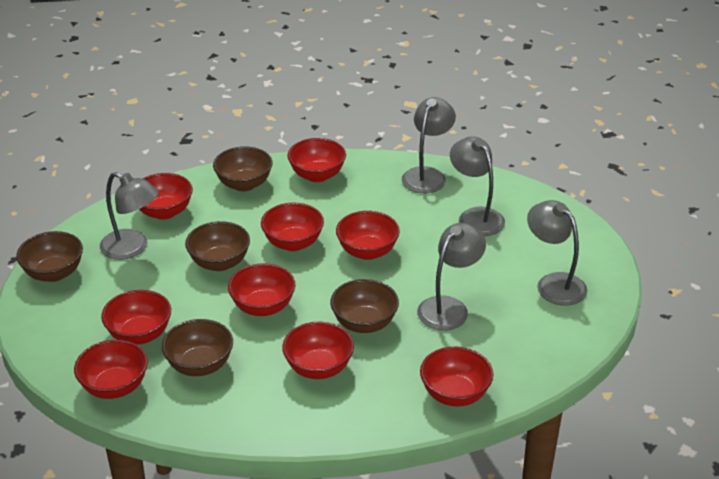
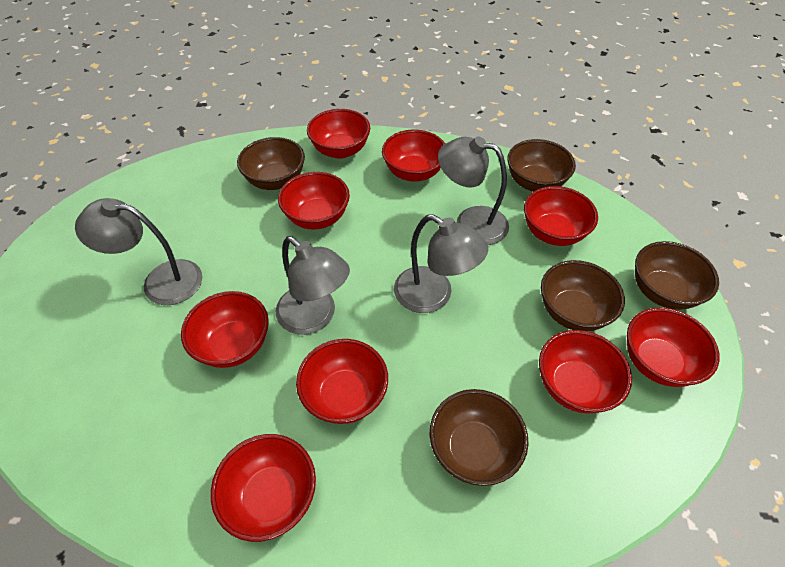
grey lamp: 5 -> 4

